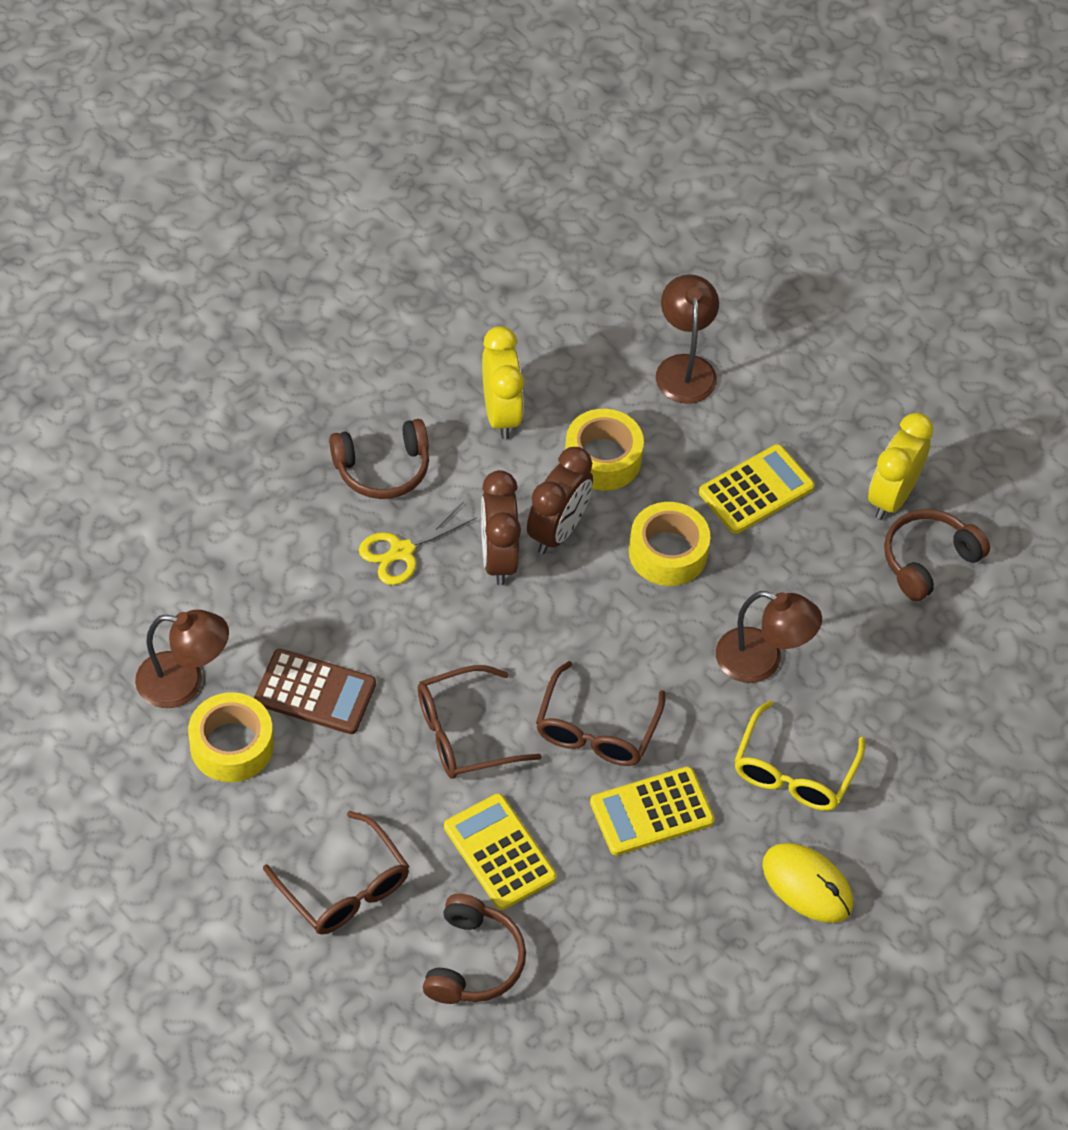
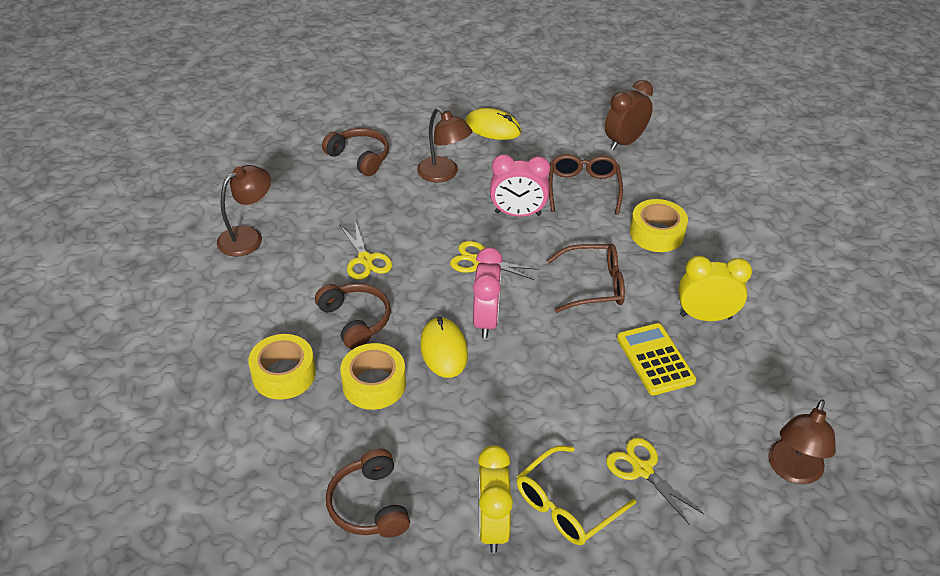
brown calculator: 1 -> 0
brown clock: 2 -> 1
brown glasses: 3 -> 2
pink clock: 0 -> 2
yellow calculator: 3 -> 1
yellow mouse: 1 -> 2
yellow scissors: 1 -> 3

